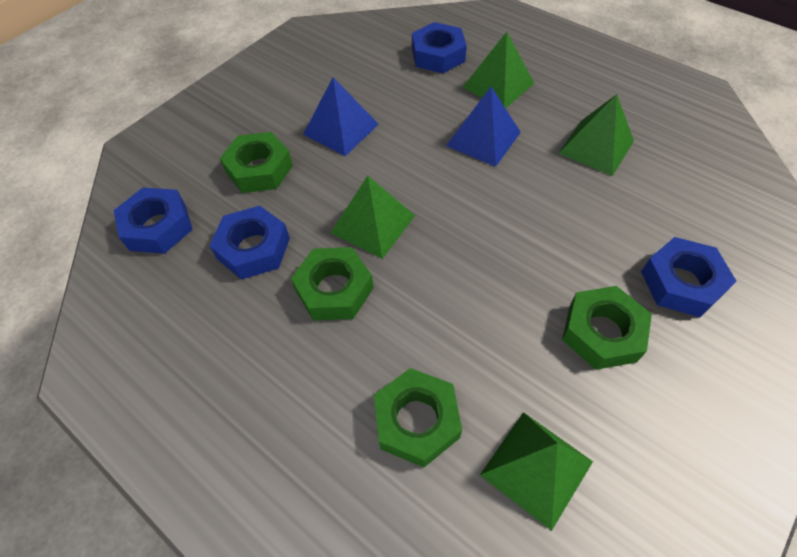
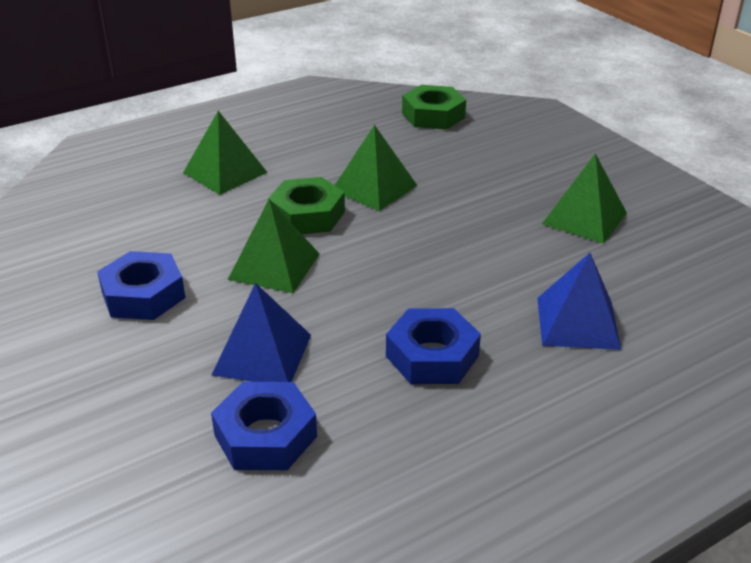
blue nut: 4 -> 3
green nut: 4 -> 2

